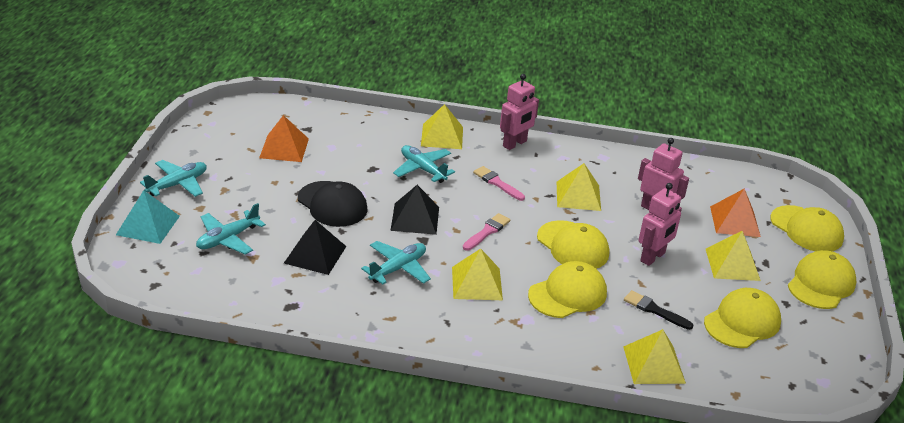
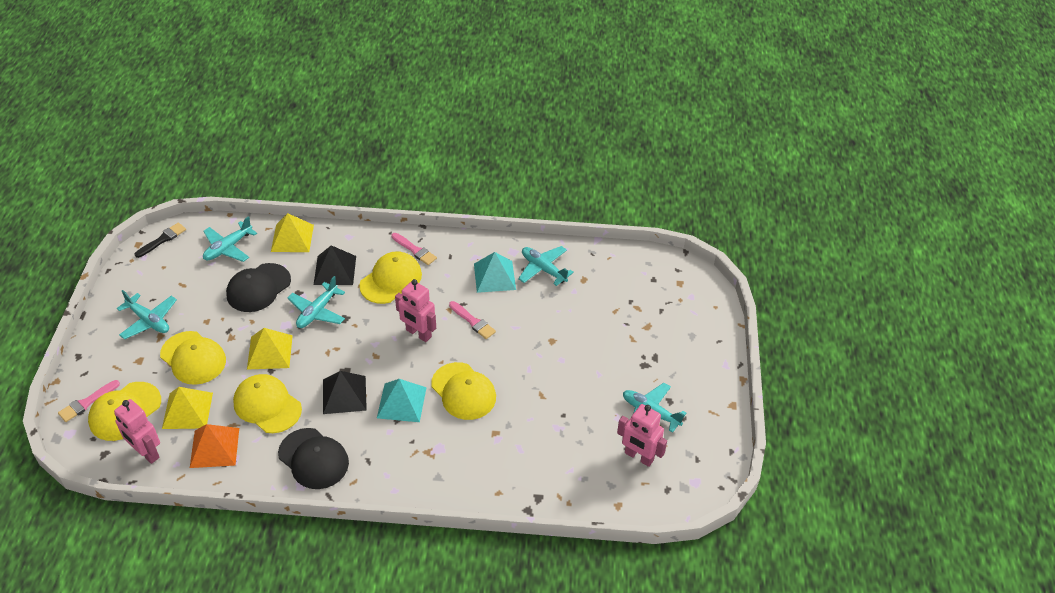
black cap: 1 -> 2
orange pyramid: 2 -> 1
pink brush: 2 -> 3
turquoise plane: 4 -> 5
turquoise pyramid: 1 -> 2
yellow pyramid: 5 -> 3

